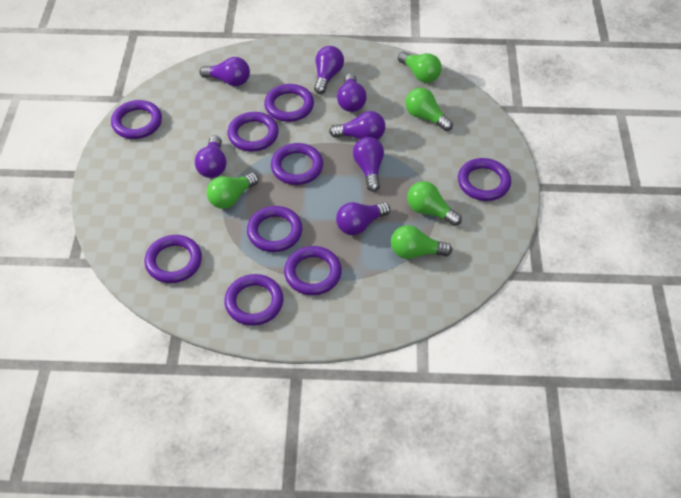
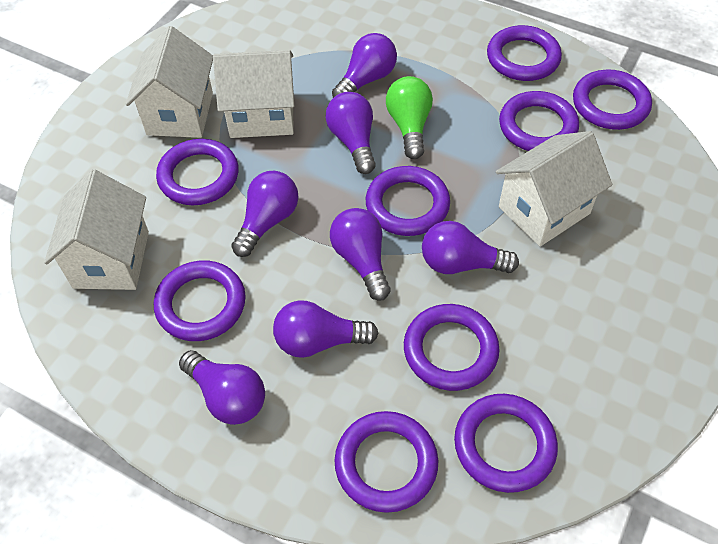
green light bulb: 5 -> 1
white house: 0 -> 4

